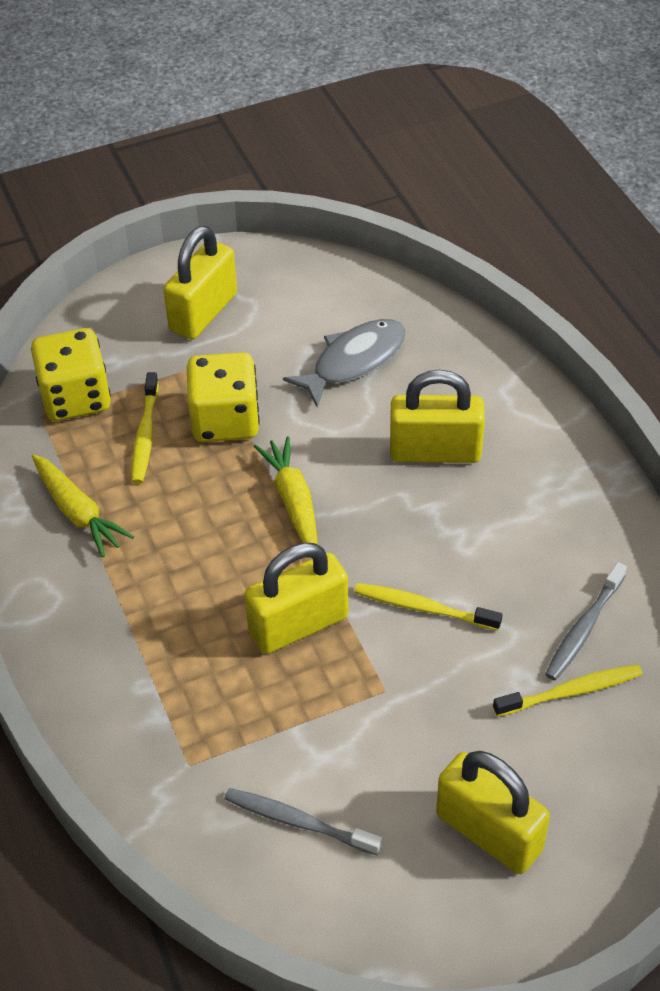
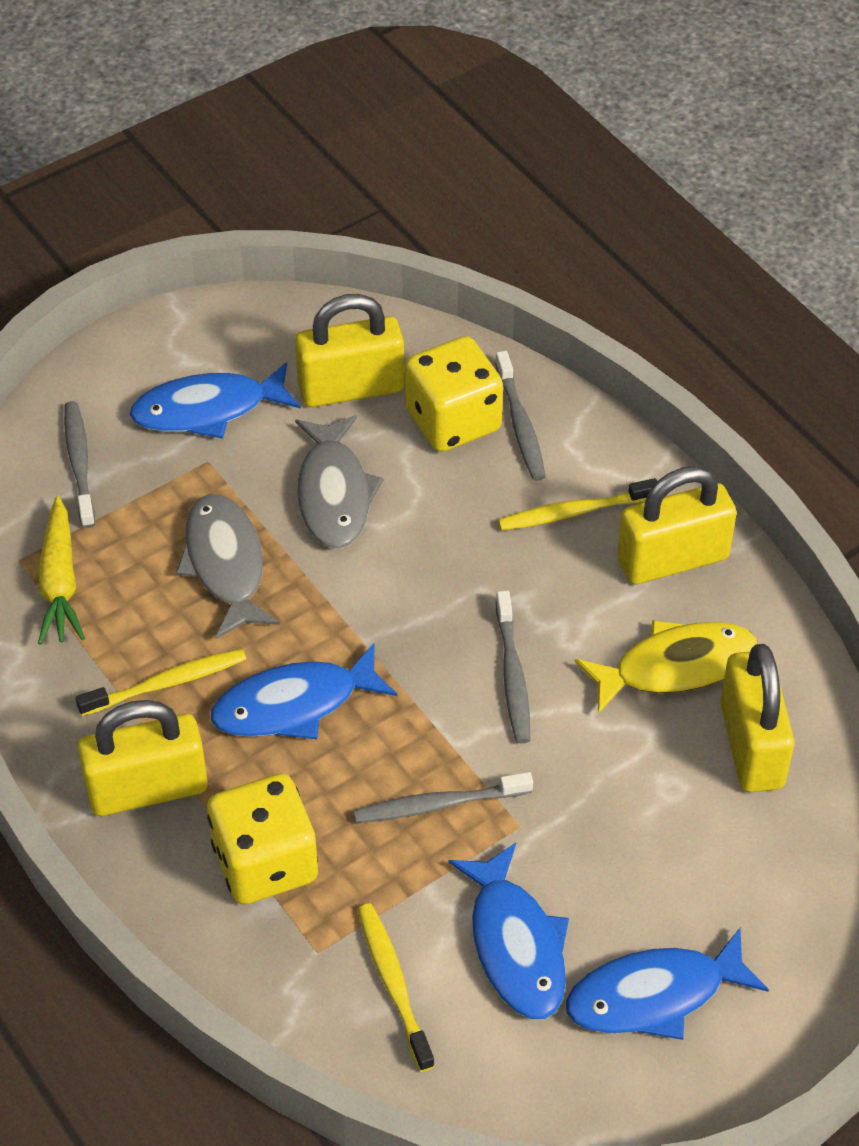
blue fish: 0 -> 4
grey fish: 1 -> 2
grey toothbrush: 2 -> 4
yellow carrot: 2 -> 1
yellow fish: 0 -> 1

